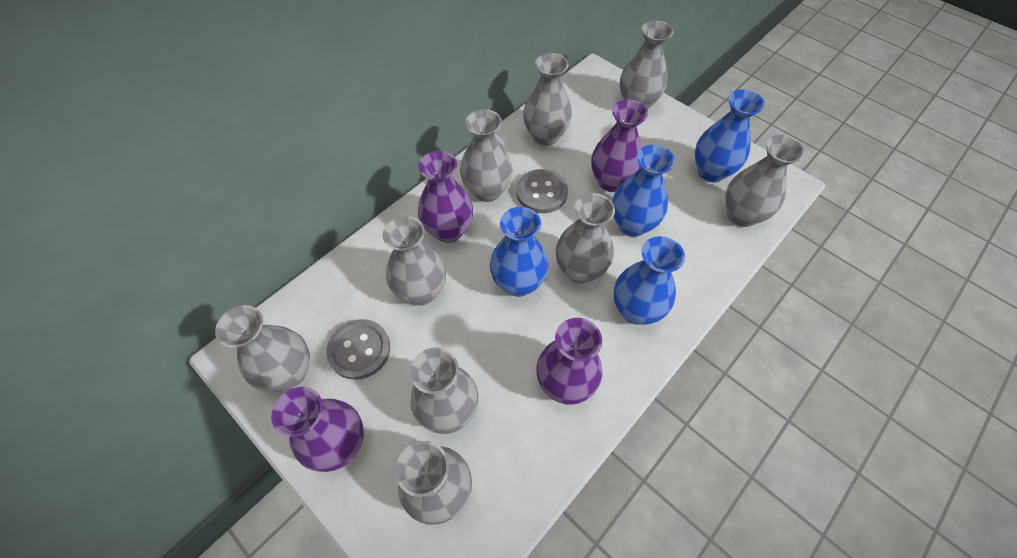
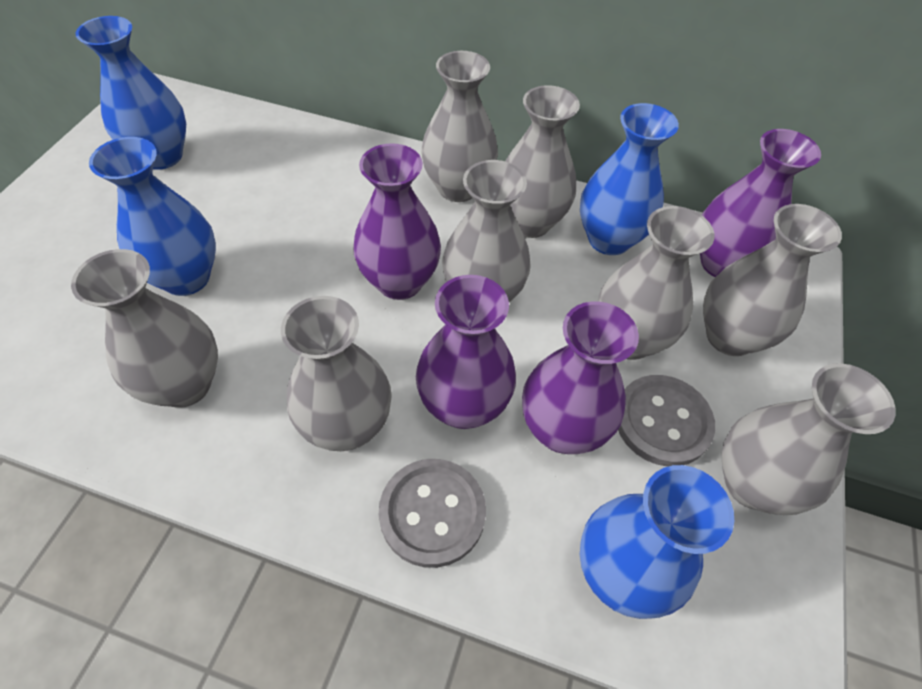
grey vase: 9 -> 8

